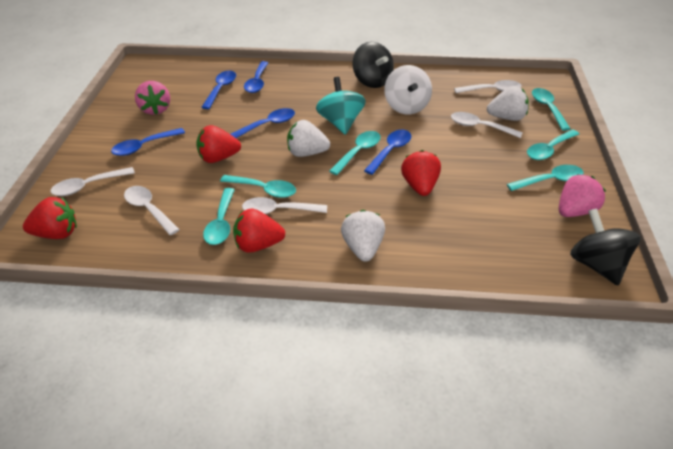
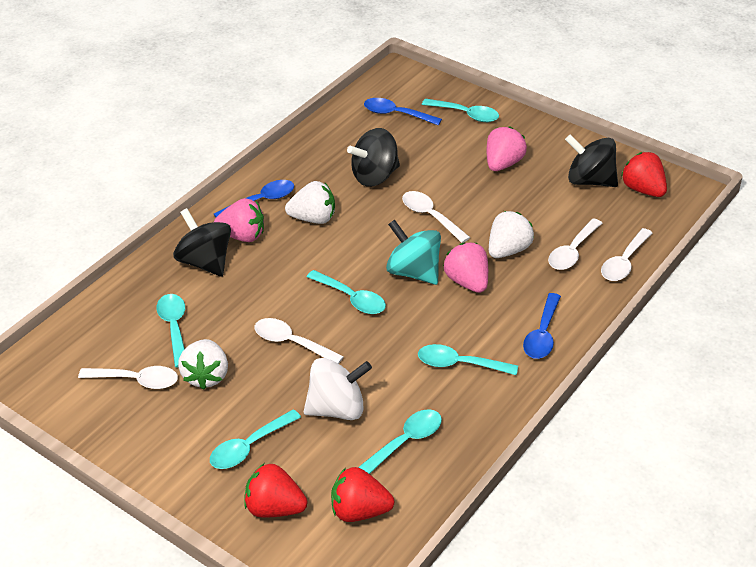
black spinning top: 2 -> 3
blue spoon: 5 -> 3
pink strawberry: 2 -> 3
red strawberry: 4 -> 3

